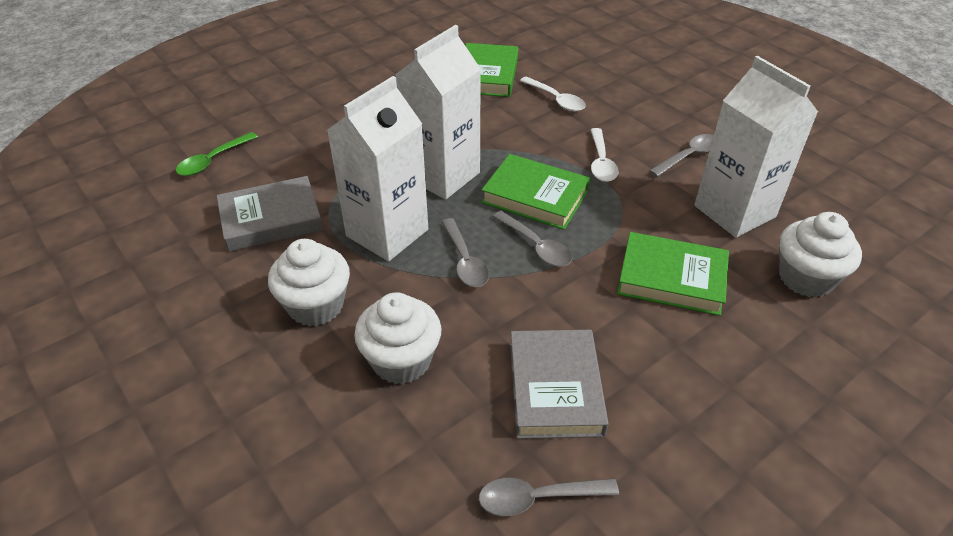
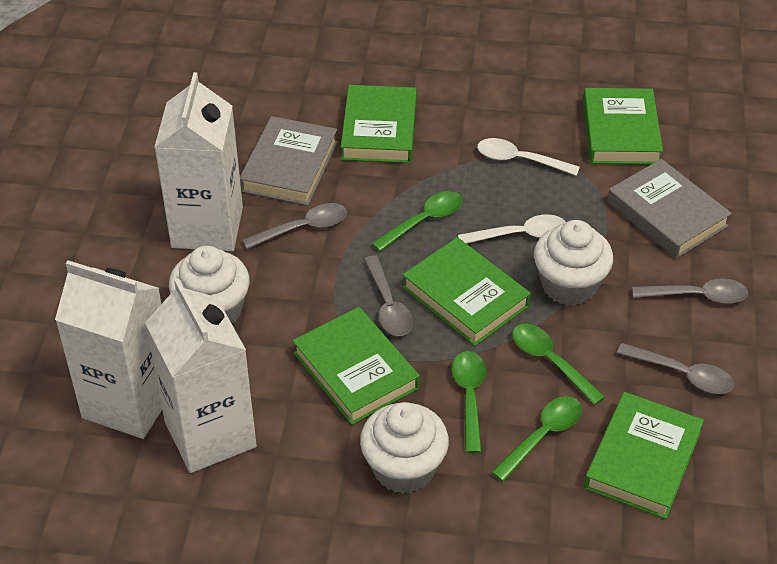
green book: 3 -> 5
green spoon: 1 -> 4

